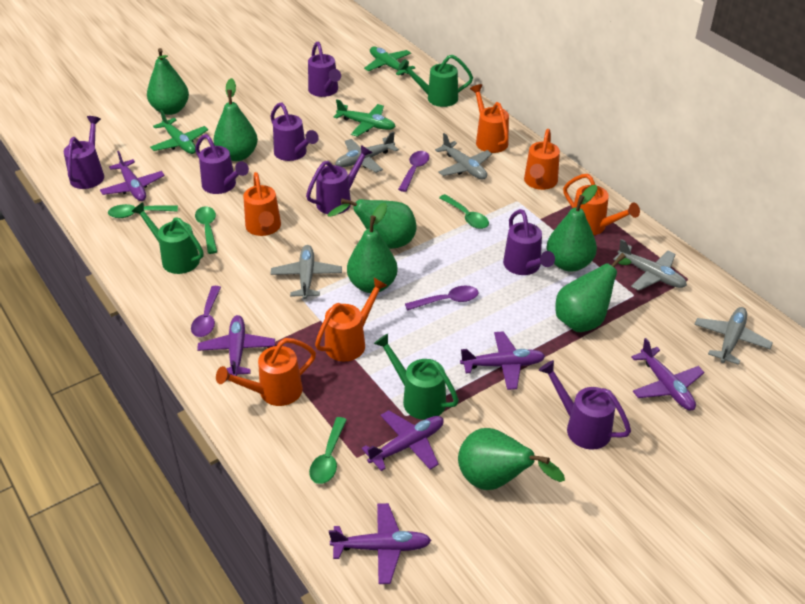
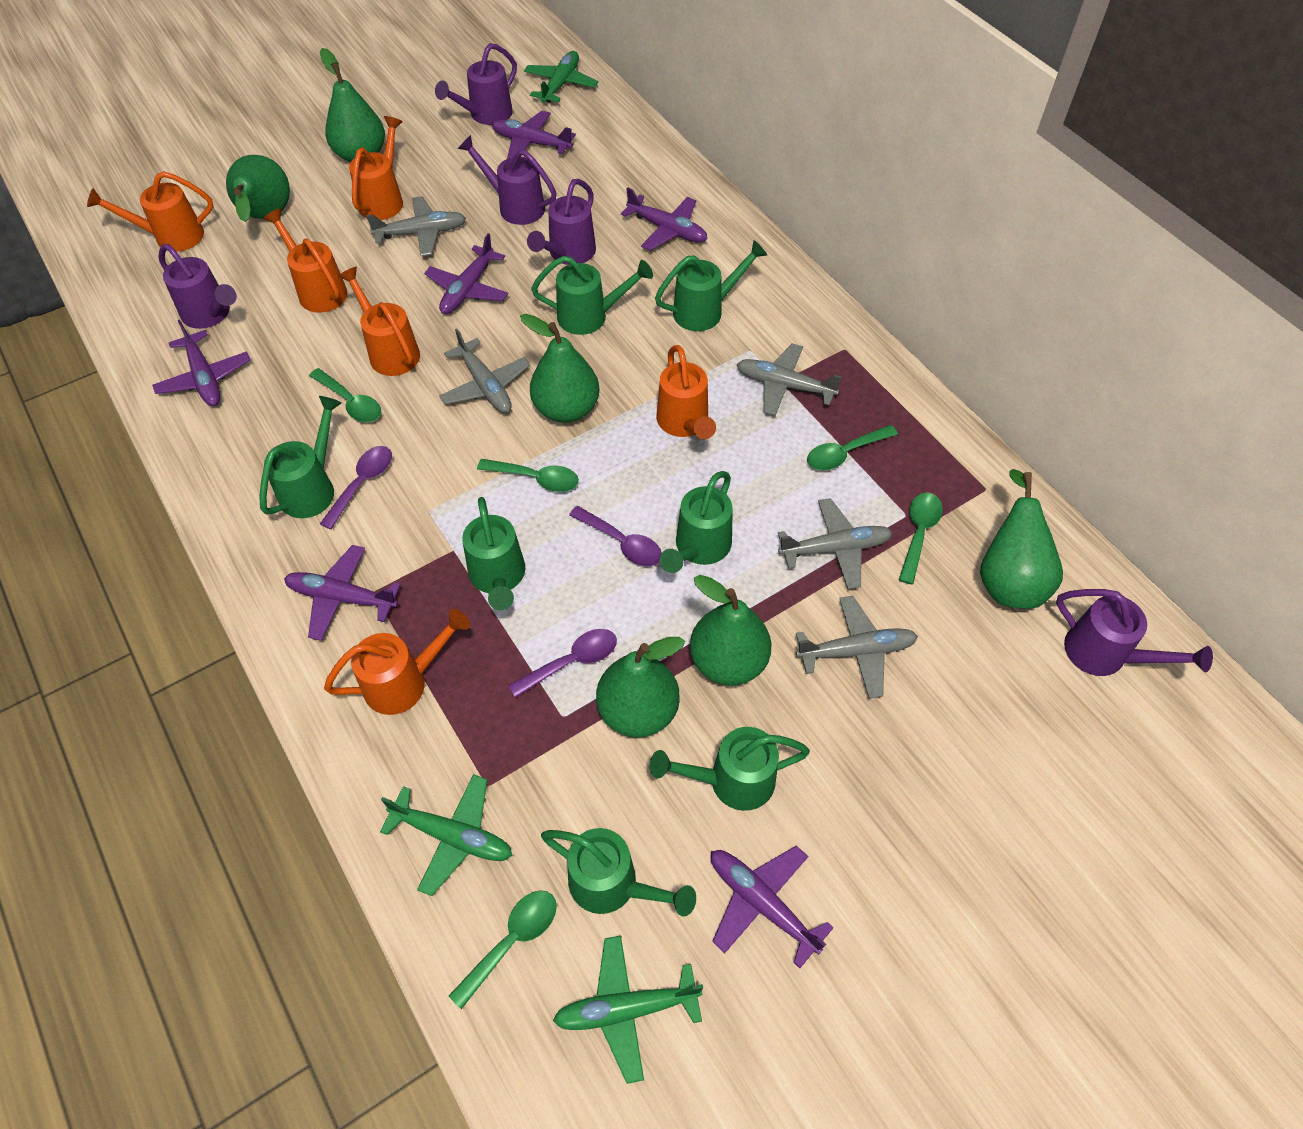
green pear: 7 -> 6
green spoon: 4 -> 5
green watering can: 3 -> 7
purple watering can: 7 -> 5

